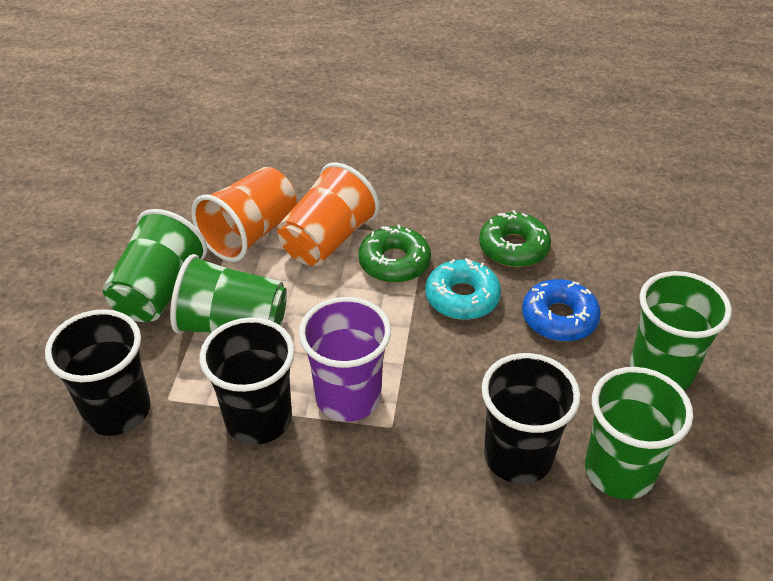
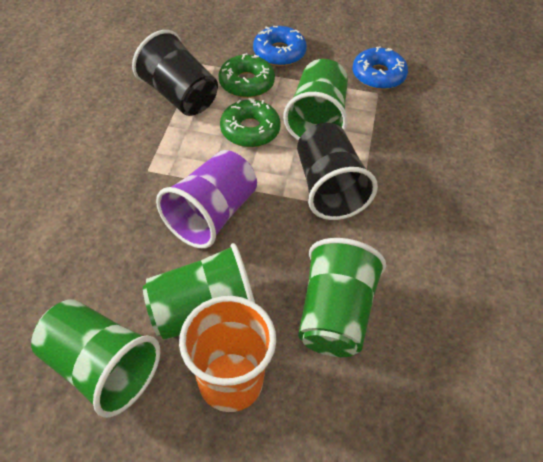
black cup: 3 -> 2
blue donut: 1 -> 2
orange cup: 2 -> 1
turquoise donut: 1 -> 0

